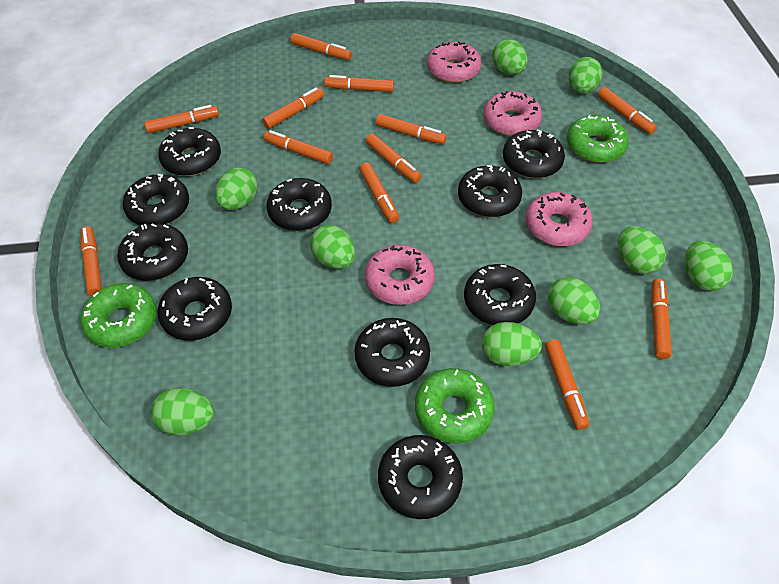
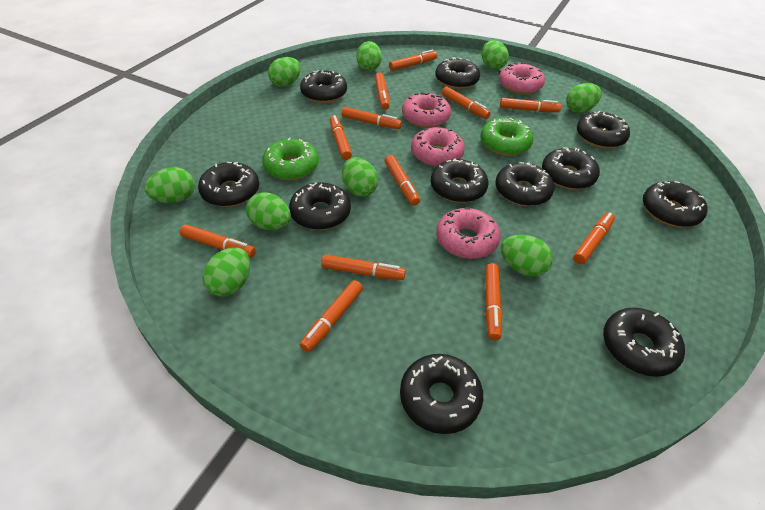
black donut: 10 -> 11
green donut: 3 -> 2

